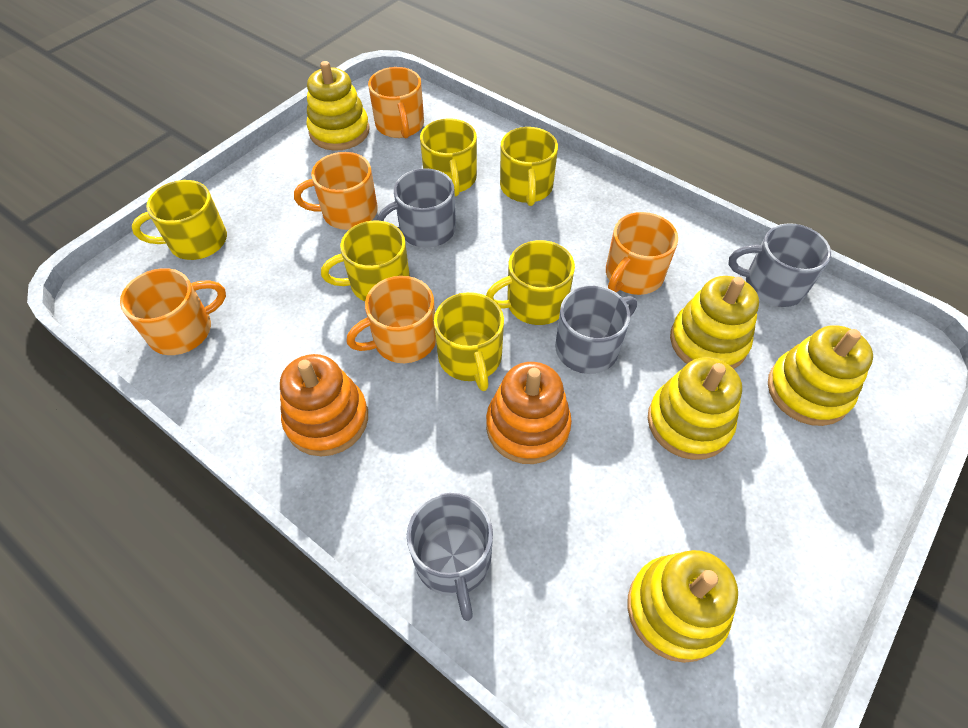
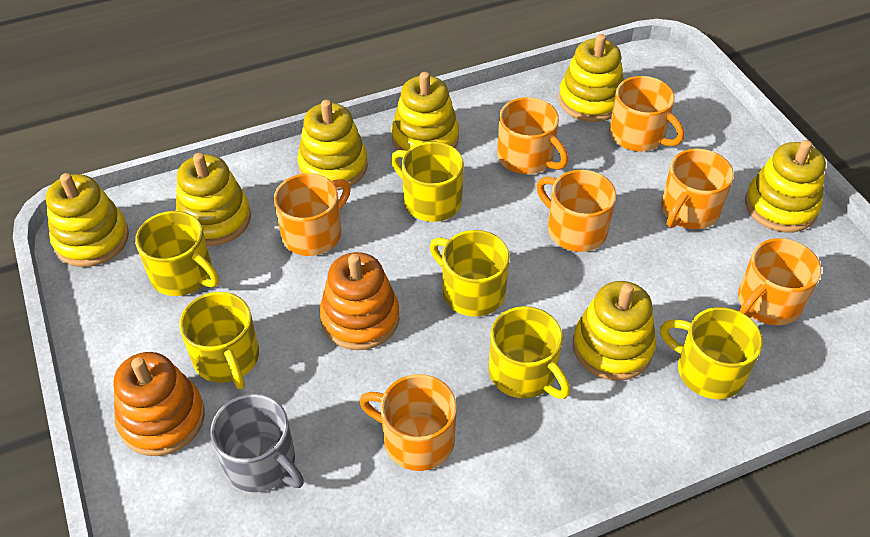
grey mug: 4 -> 1
orange mug: 5 -> 7
yellow stacking toy: 5 -> 7

